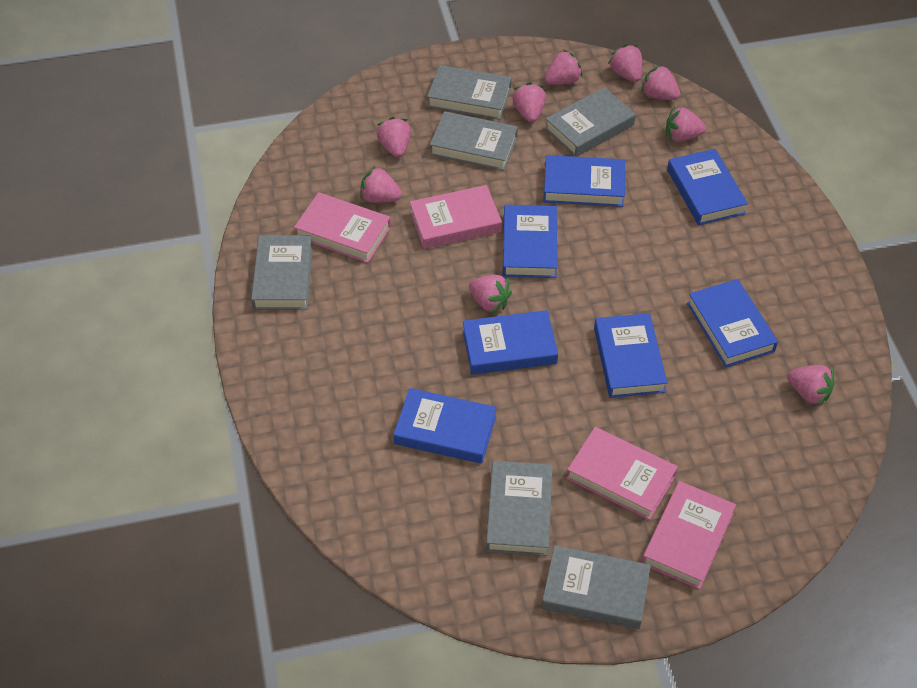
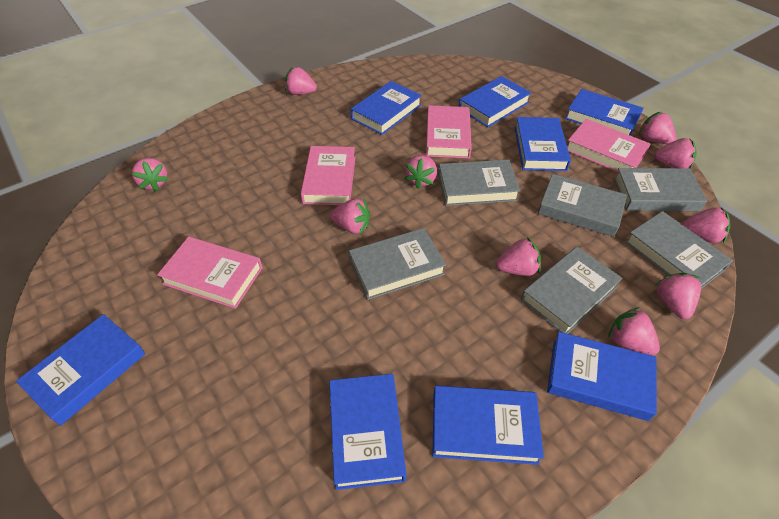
blue book: 7 -> 8
pink strawberry: 9 -> 10

